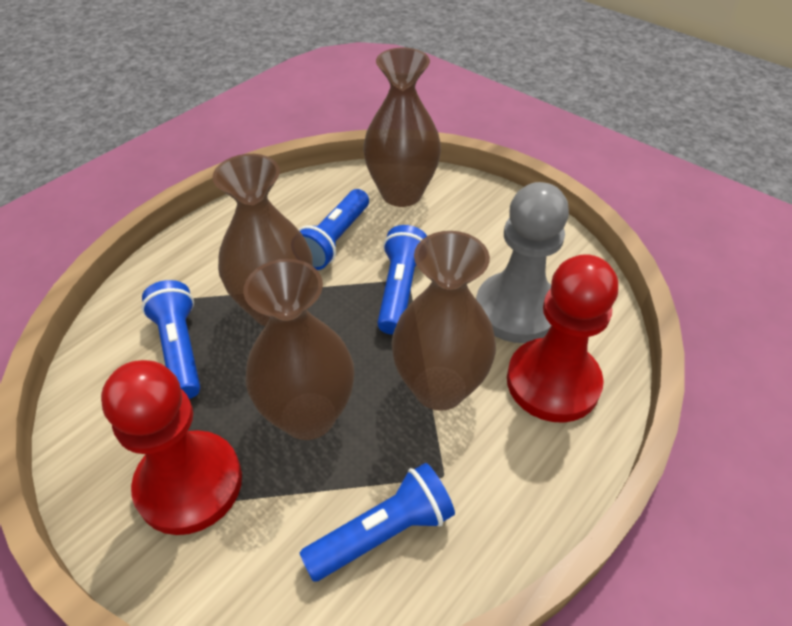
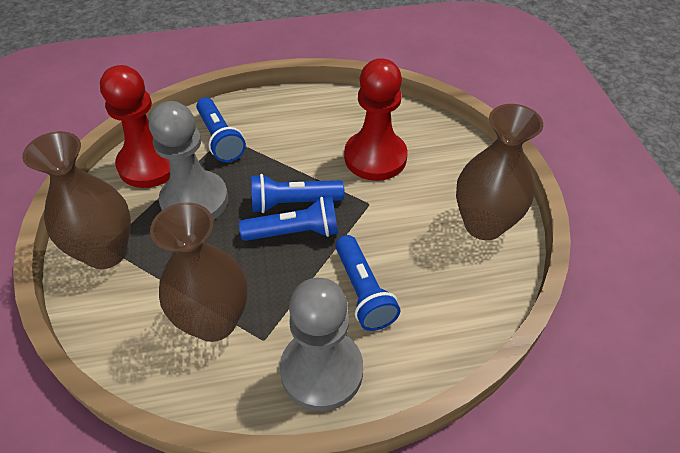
brown vase: 4 -> 3
grey pawn: 1 -> 2

